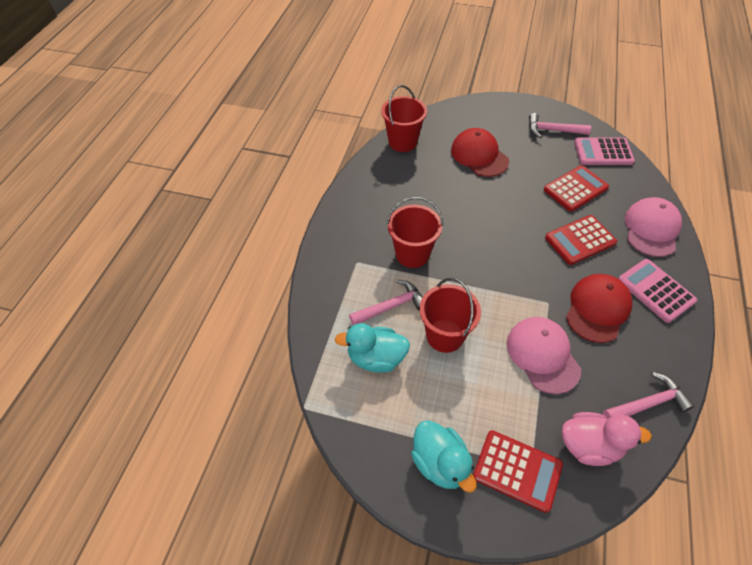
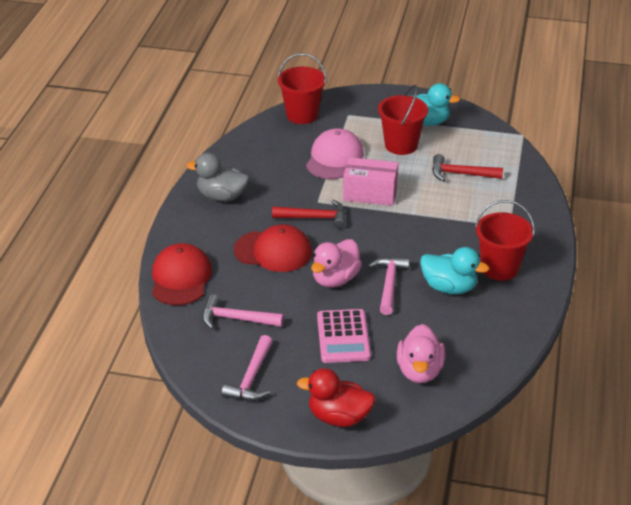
grey duck: 0 -> 1
pink box: 0 -> 1
pink calculator: 2 -> 1
pink cap: 2 -> 1
pink duck: 1 -> 2
red calculator: 3 -> 0
red duck: 0 -> 1
red hammer: 0 -> 2

